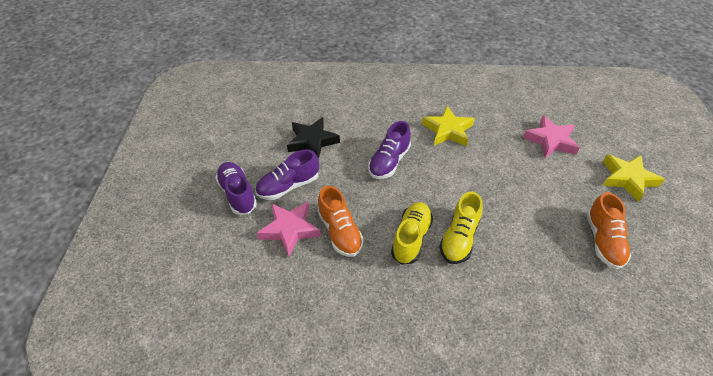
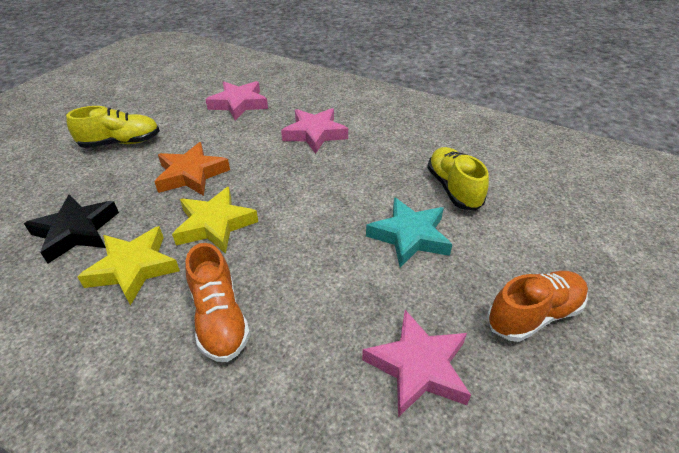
orange star: 0 -> 1
pink star: 2 -> 3
purple shoe: 3 -> 0
turquoise star: 0 -> 1

